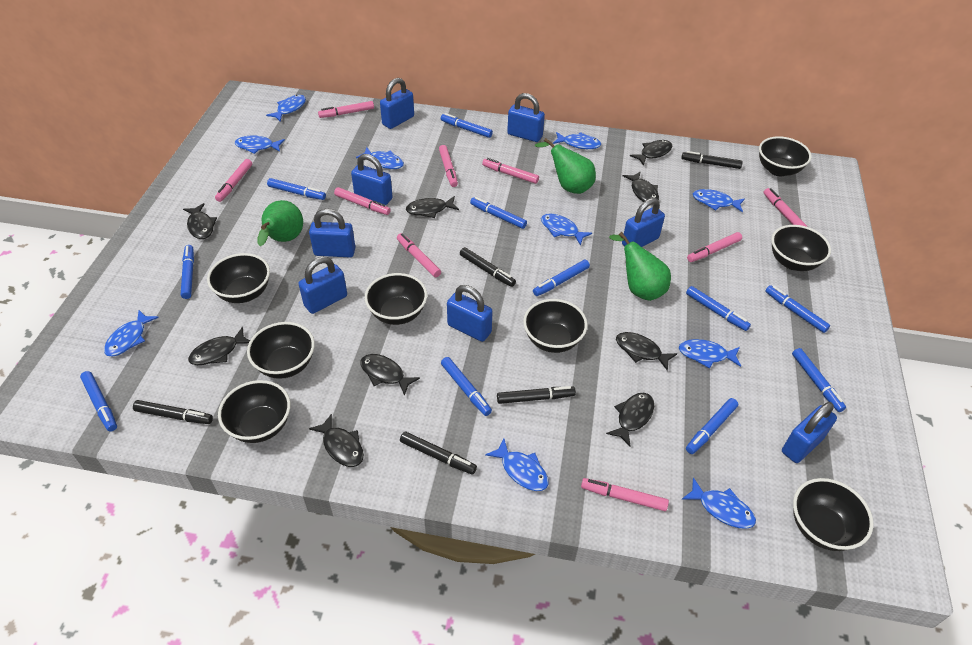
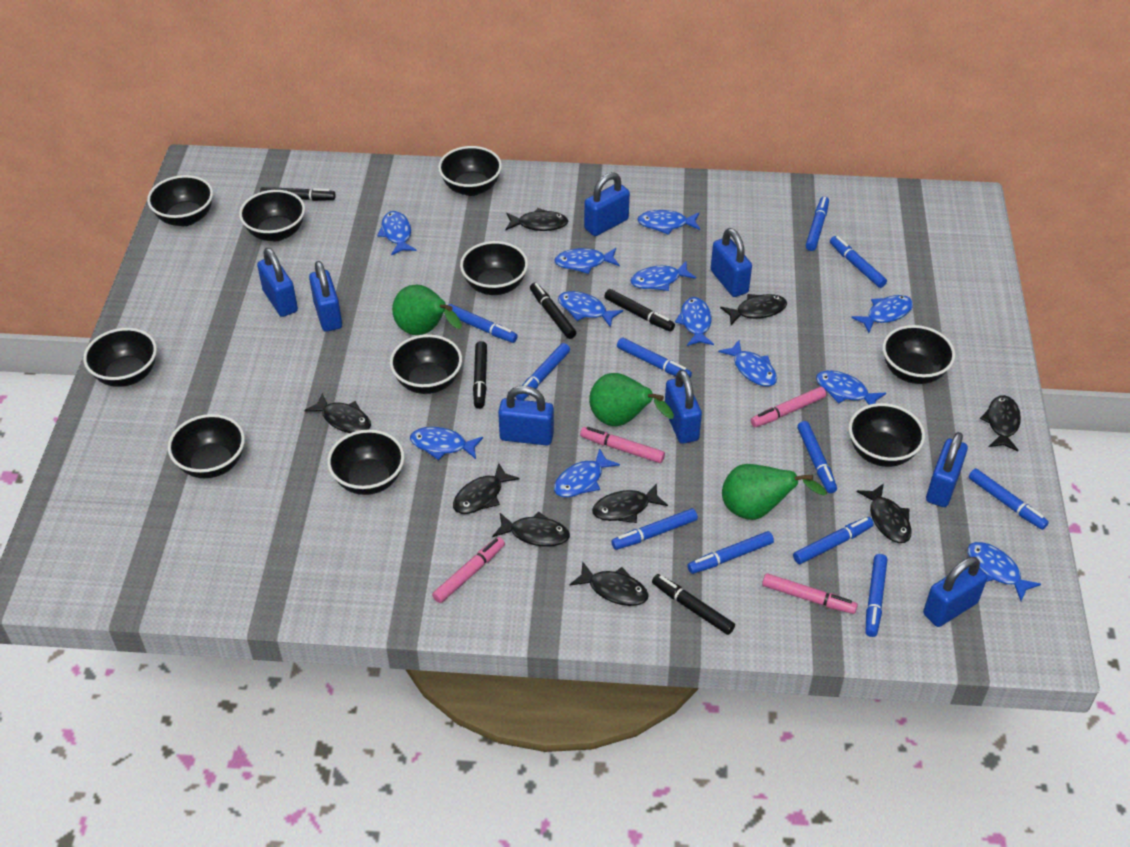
black bowl: 8 -> 10
blue fish: 10 -> 12
pink marker: 9 -> 4

